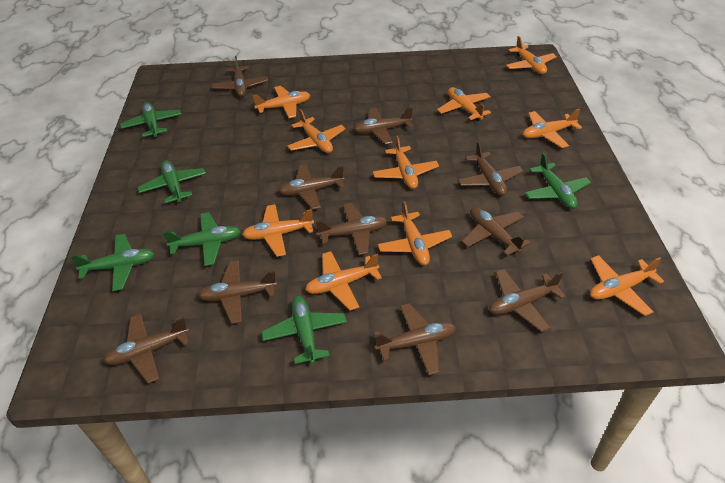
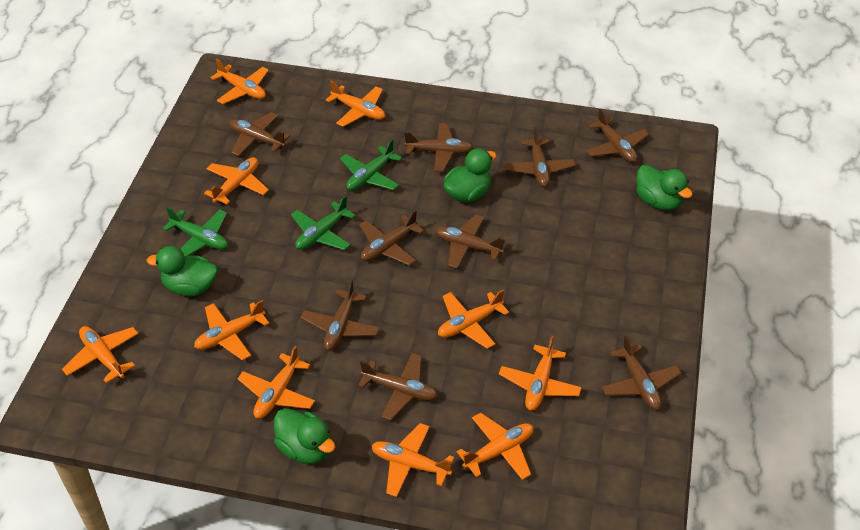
brown plane: 10 -> 9
green duck: 0 -> 4
green plane: 6 -> 3

